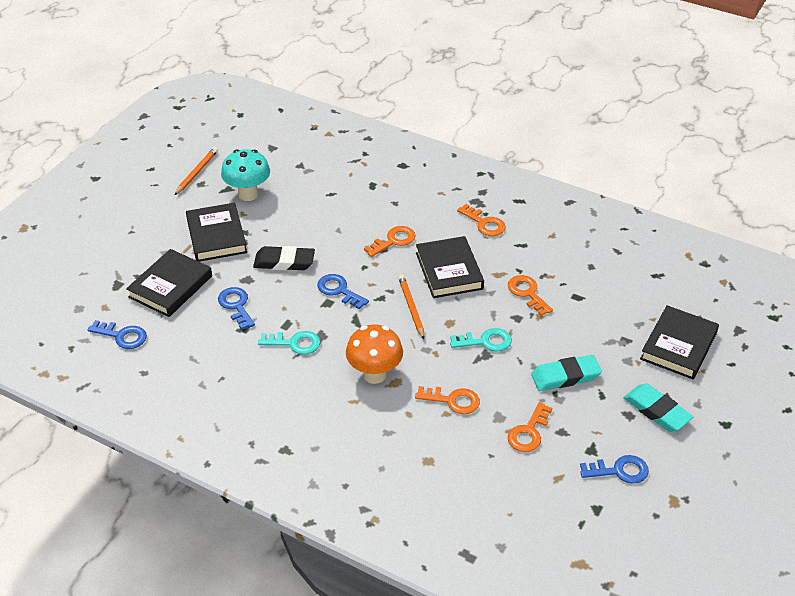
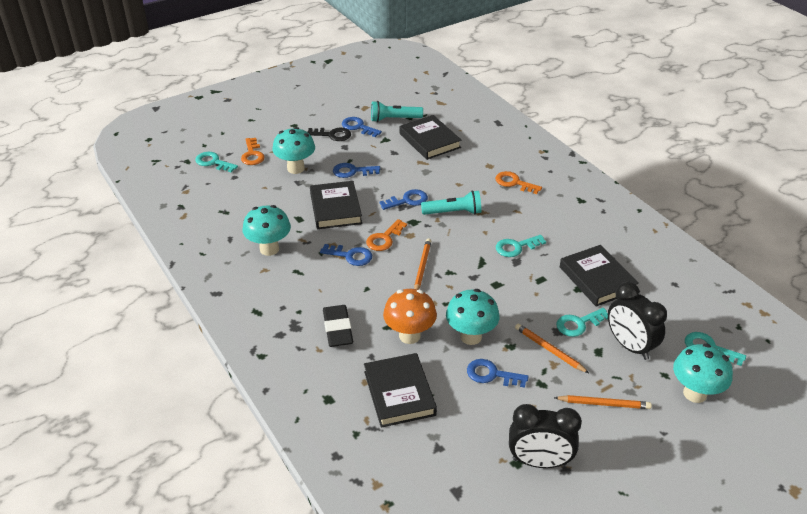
black clock: 0 -> 2
black key: 0 -> 1
blue key: 4 -> 5
orange key: 5 -> 3
orange pencil: 2 -> 3
turquoise eraser: 2 -> 0
turquoise flashlight: 0 -> 2
turquoise key: 2 -> 4
turquoise mushroom: 1 -> 4

